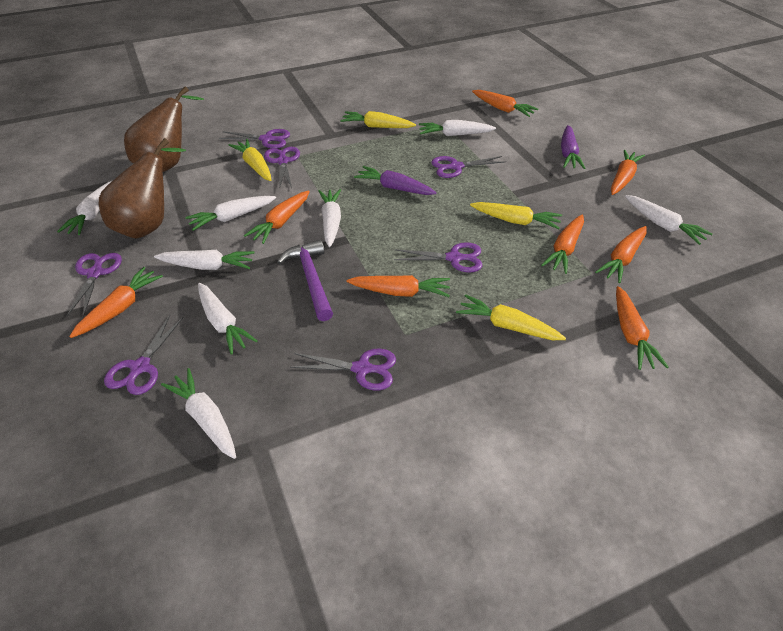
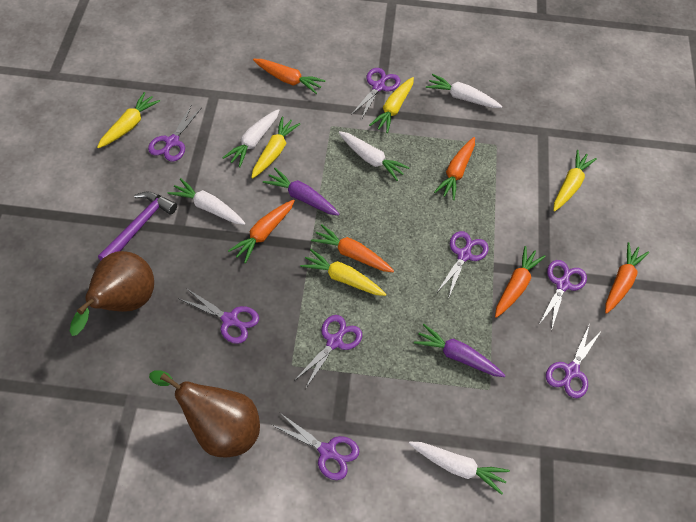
orange carrot: 8 -> 6
purple scissors: 7 -> 8
white carrot: 8 -> 5
yellow carrot: 4 -> 5

